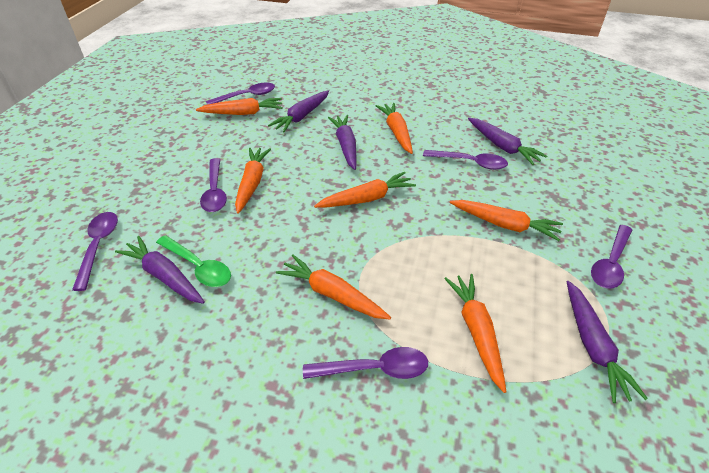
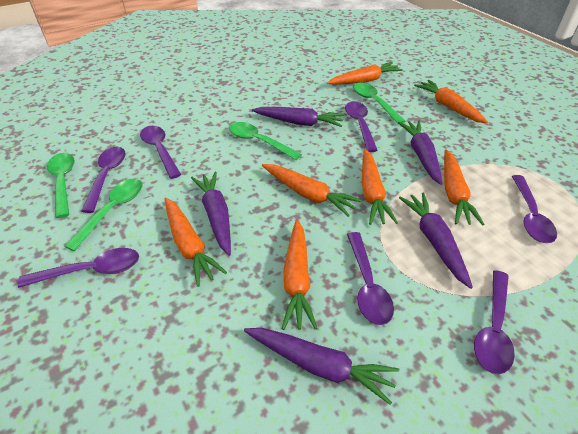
green spoon: 1 -> 4
purple spoon: 6 -> 7

